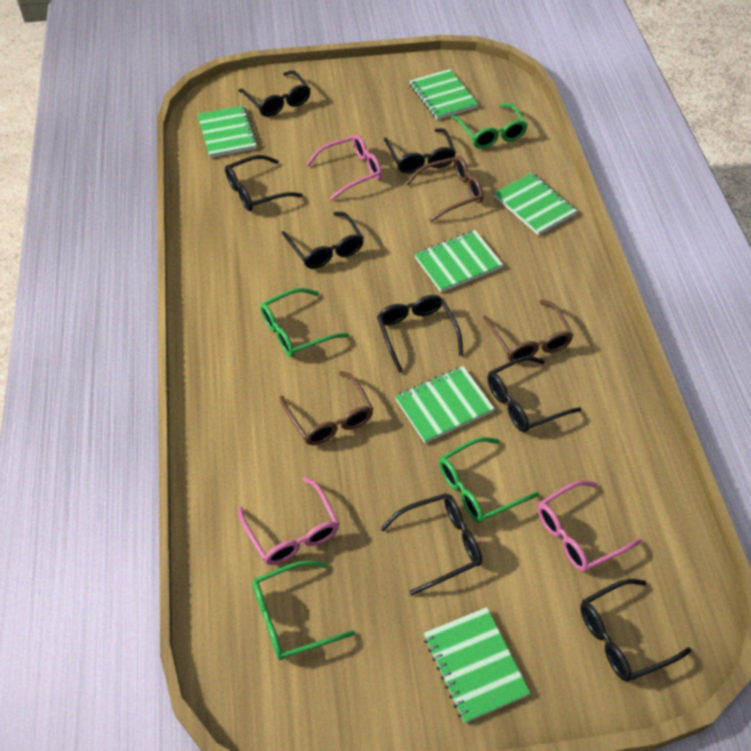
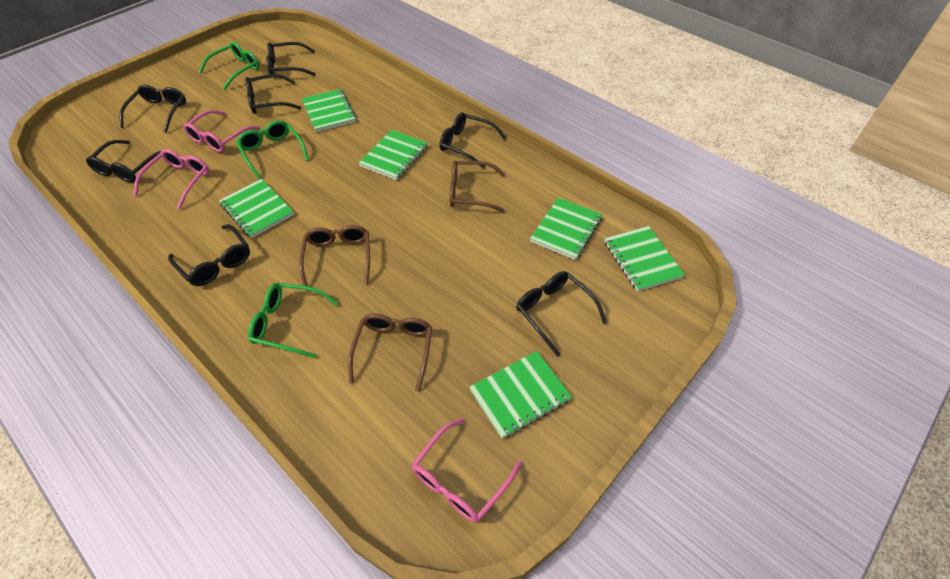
black glasses: 8 -> 7
green glasses: 4 -> 3

